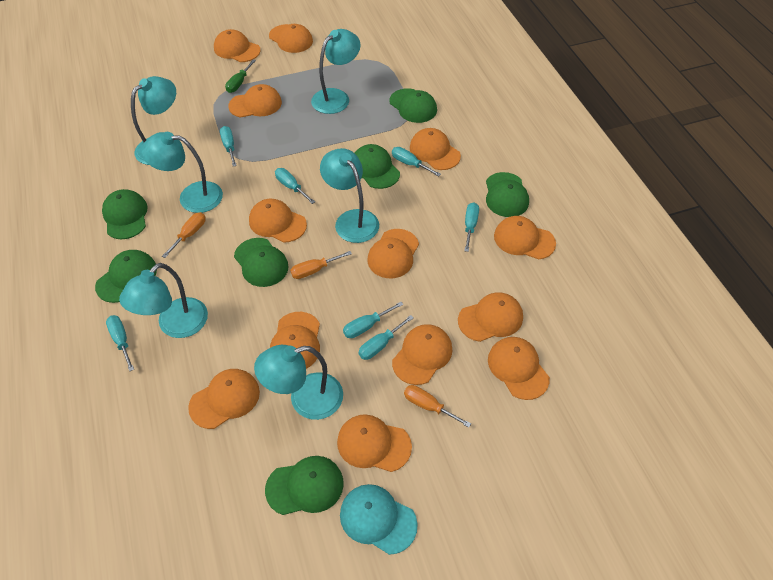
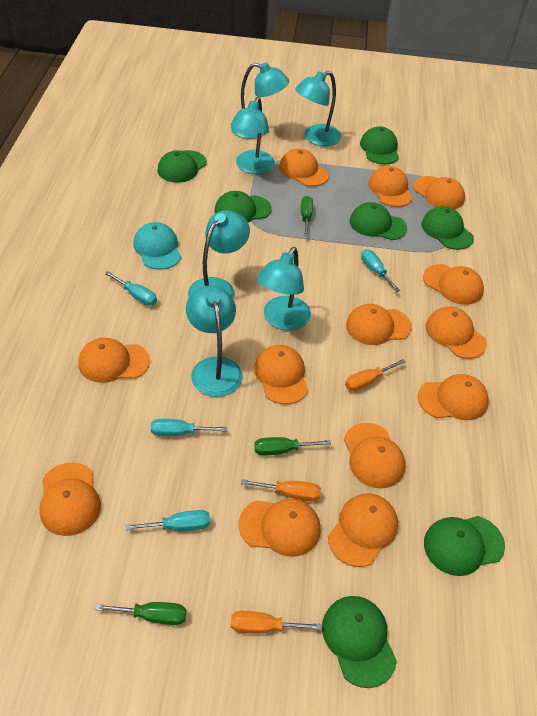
green screwdriver: 1 -> 3
turquoise screwdriver: 7 -> 4

